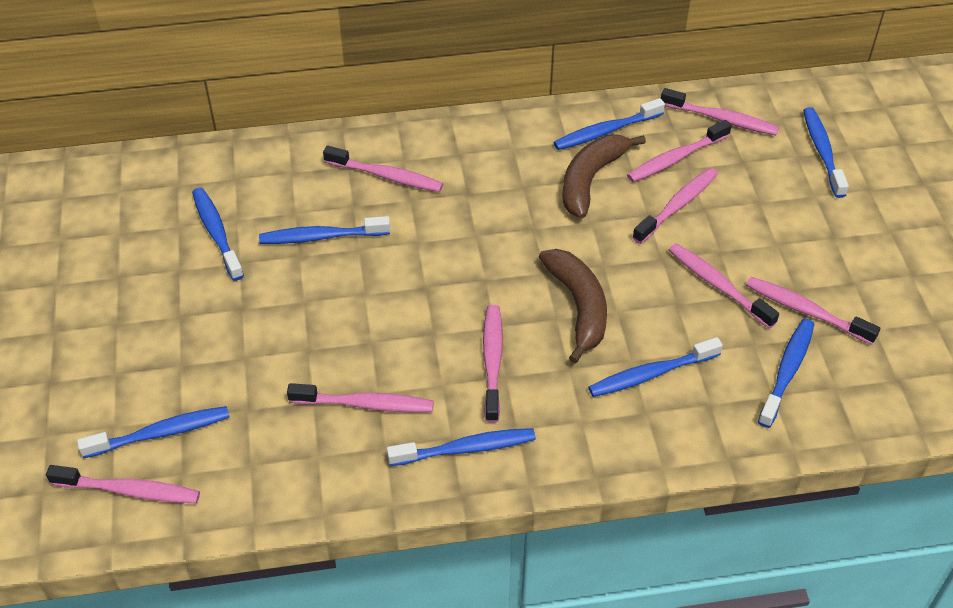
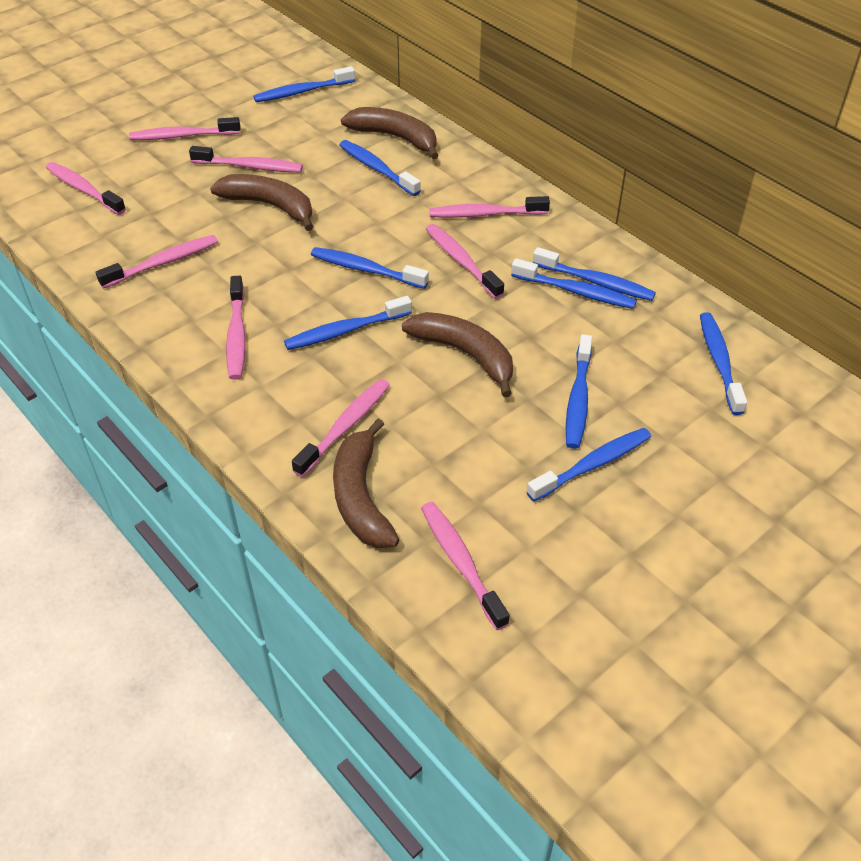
blue toothbrush: 8 -> 9
brown banana: 2 -> 4

